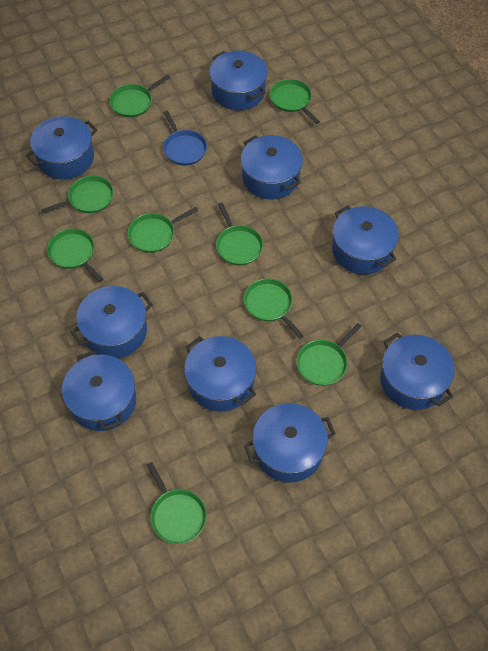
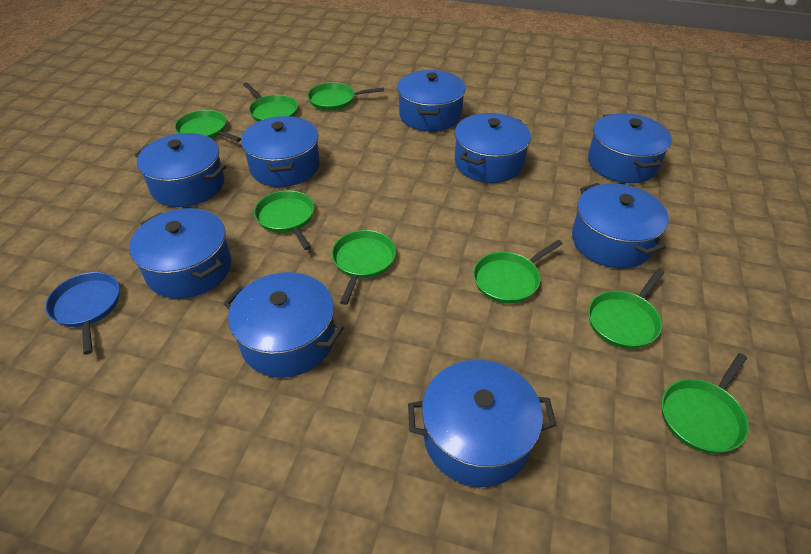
green pan: 9 -> 8

